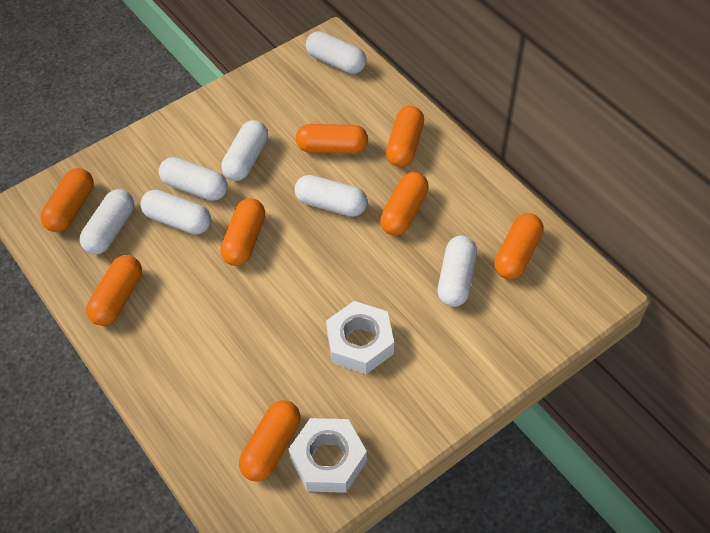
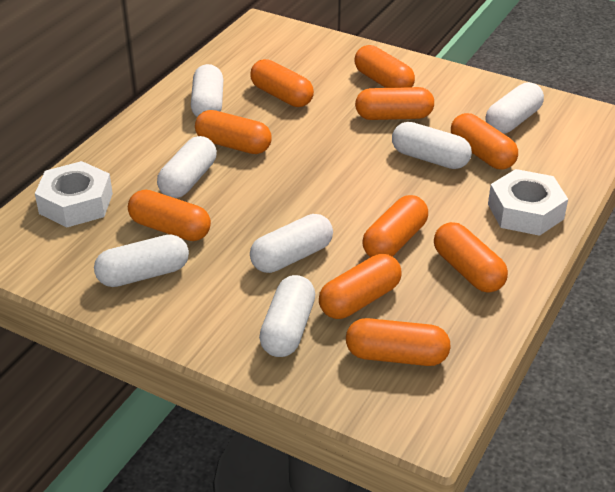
orange capsule: 8 -> 10

